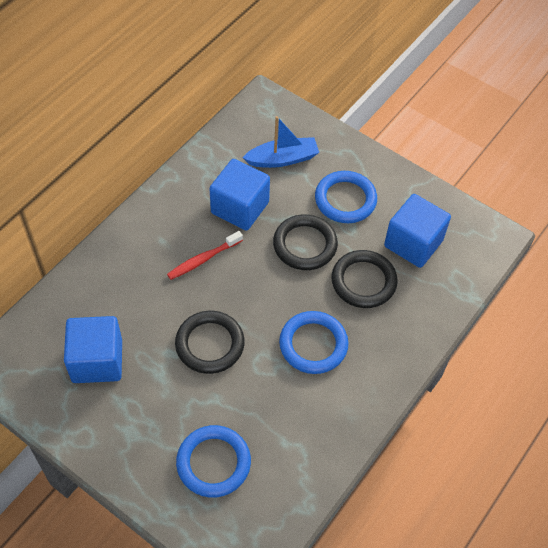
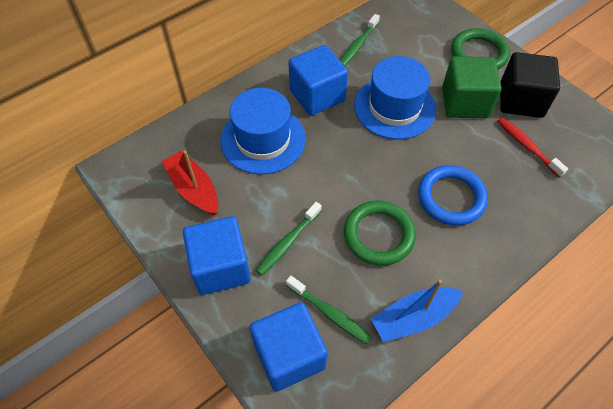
black cube: 0 -> 1
black ring: 3 -> 0
blue hat: 0 -> 2
blue ring: 3 -> 1
green cube: 0 -> 1
green ring: 0 -> 2
green toothbrush: 0 -> 3
red boat: 0 -> 1

